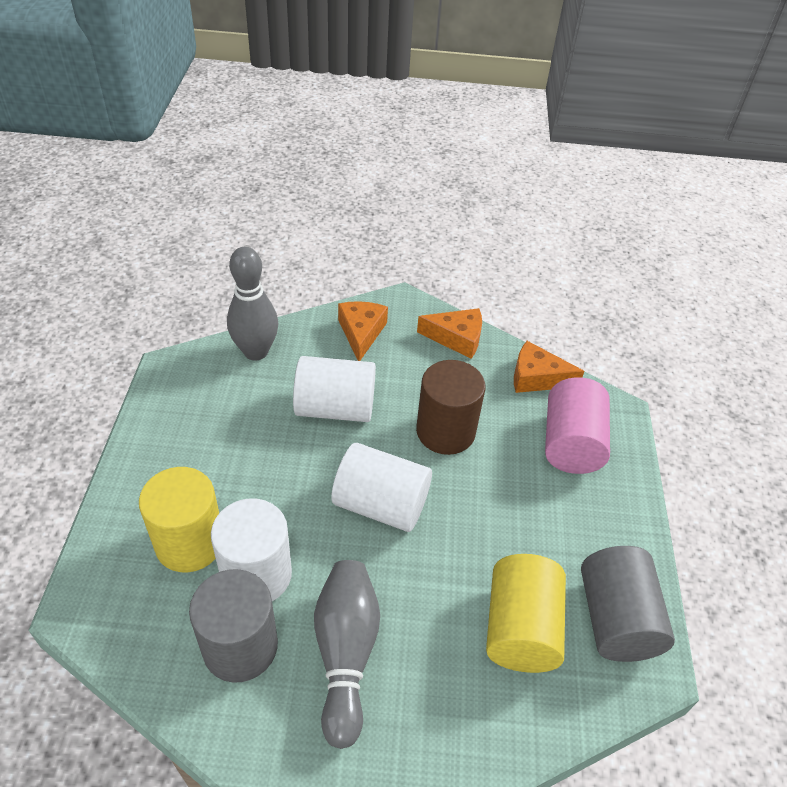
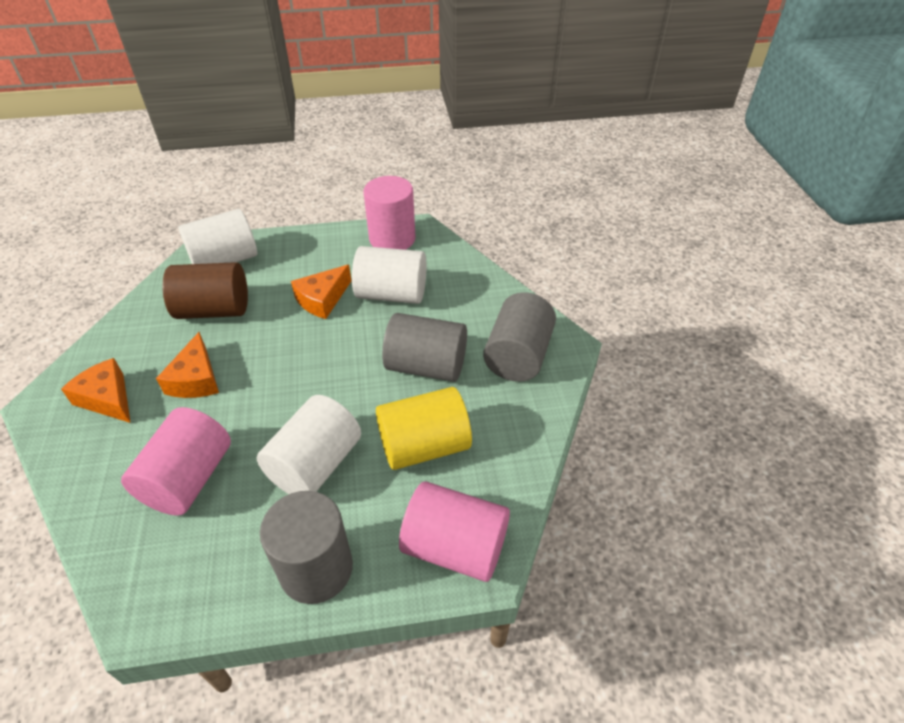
grey bowling pin: 2 -> 0
grey cylinder: 2 -> 3
pink cylinder: 1 -> 3
yellow cylinder: 2 -> 1

